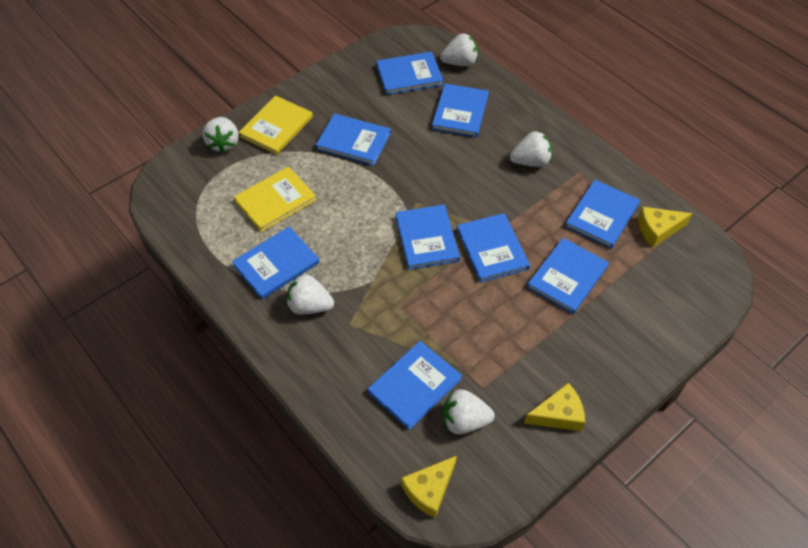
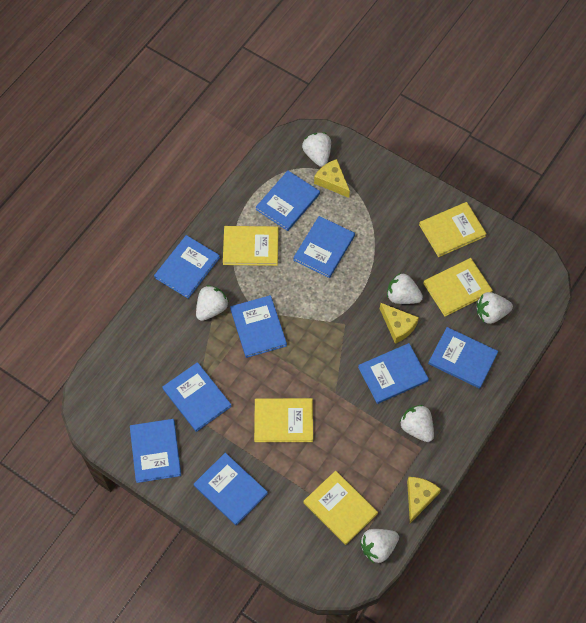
white strawberry: 5 -> 6
yellow book: 2 -> 5

